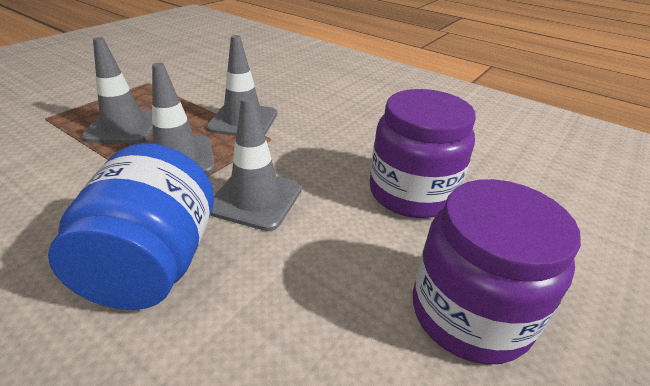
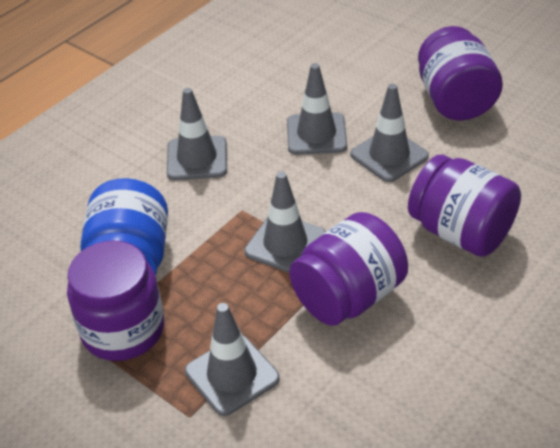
grey traffic cone: 4 -> 5
purple jar: 2 -> 4

